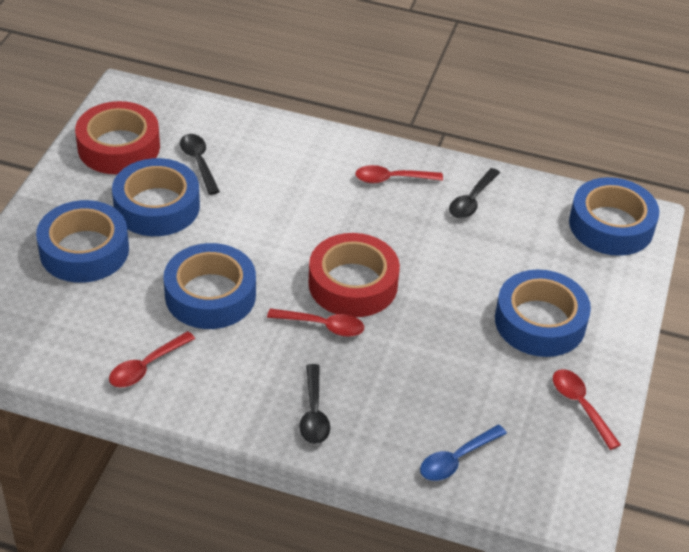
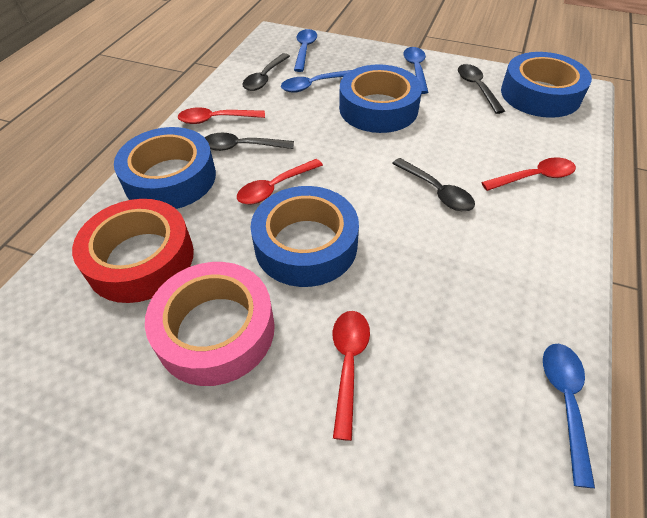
black spoon: 3 -> 4
blue spoon: 1 -> 4
blue tape: 5 -> 4
pink tape: 0 -> 1
red tape: 2 -> 1

